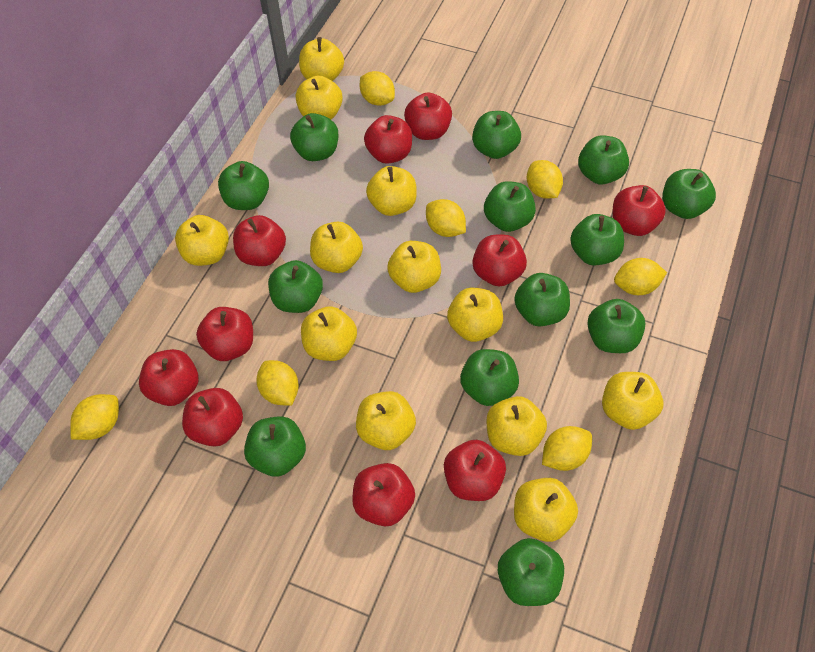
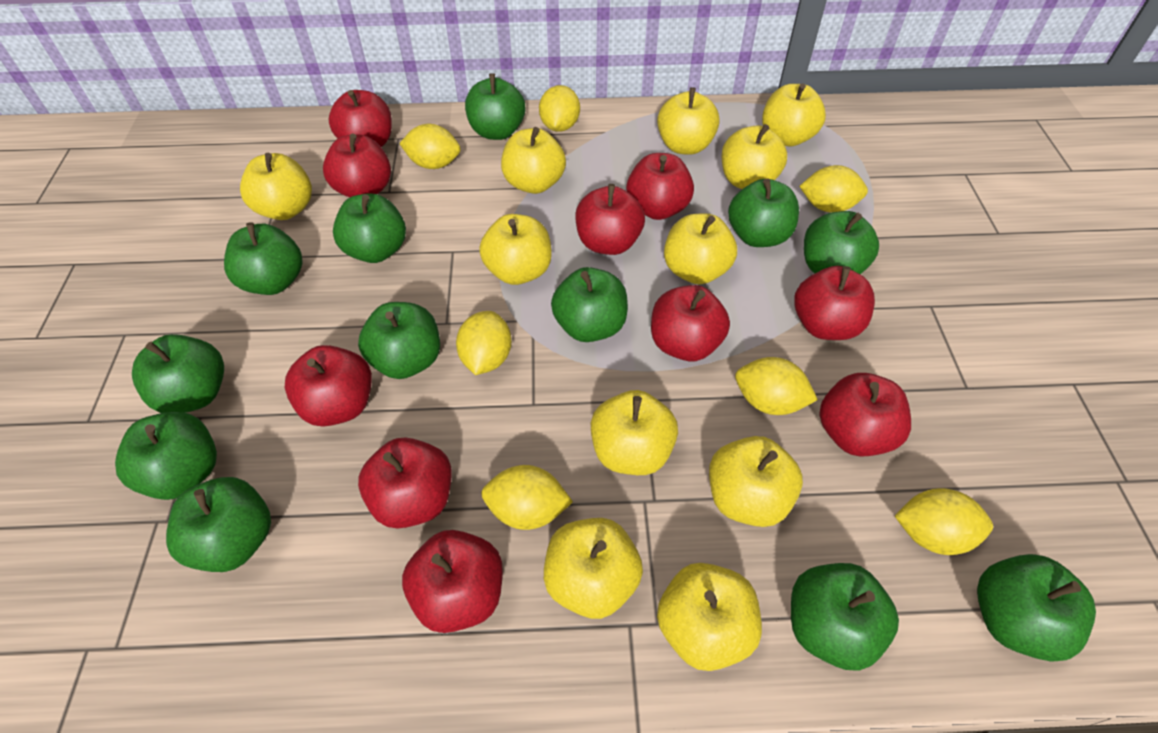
green apple: 13 -> 12
yellow apple: 12 -> 11

